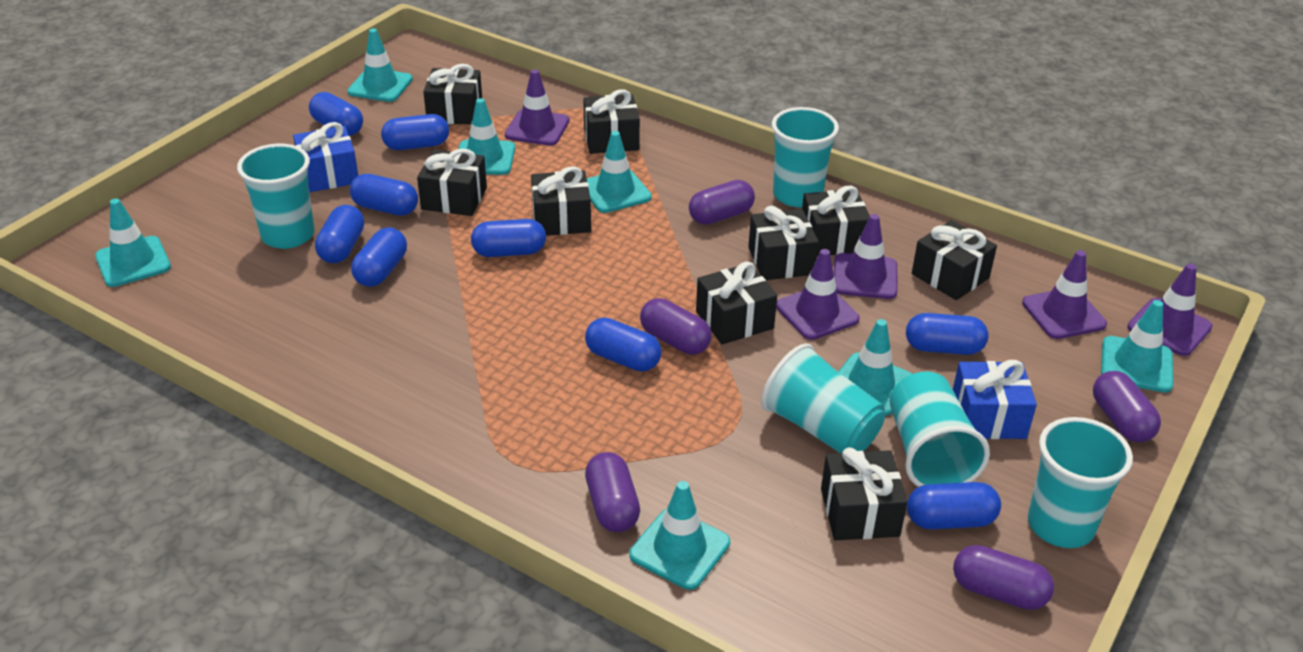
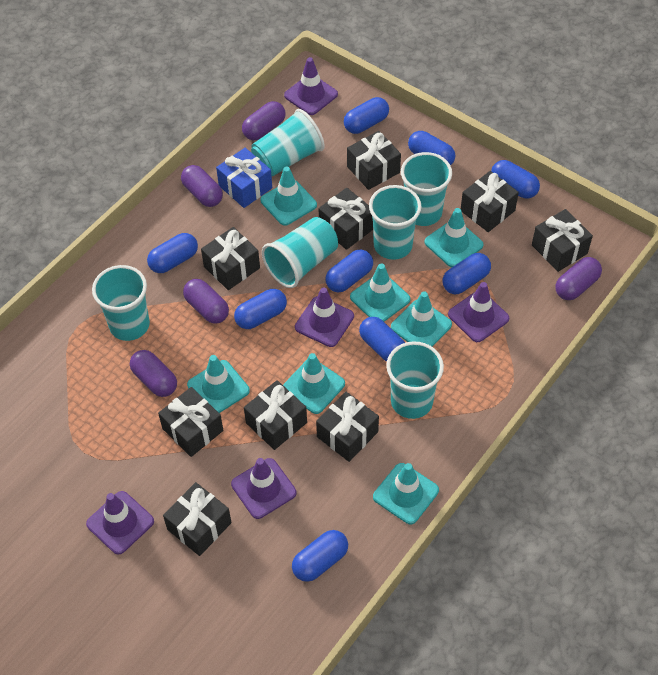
blue gift: 2 -> 1
turquoise cup: 5 -> 6

